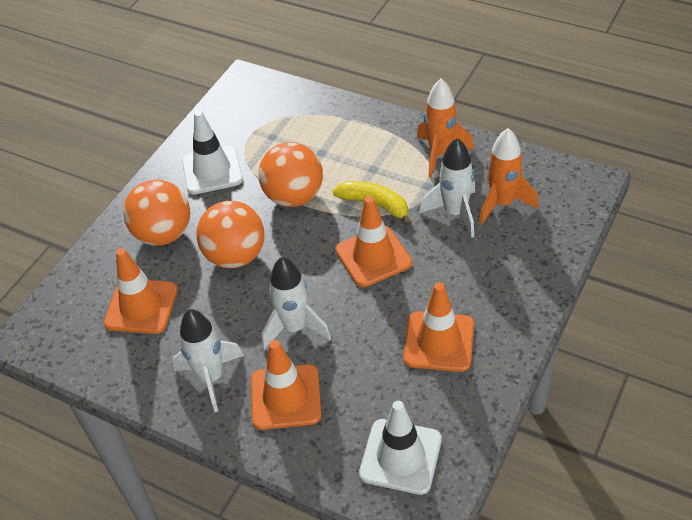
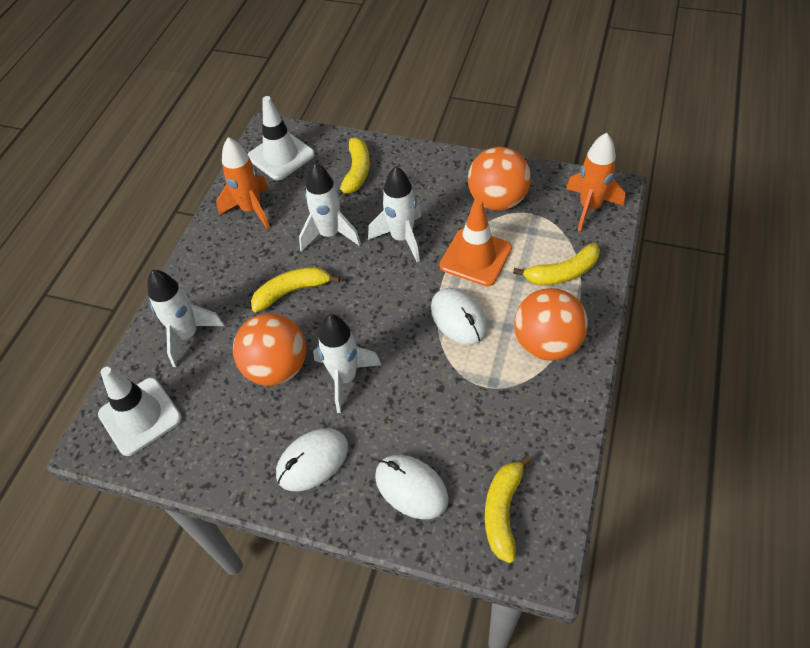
orange traffic cone: 4 -> 1
white mouse: 0 -> 3
white rocket: 3 -> 4
yellow banana: 1 -> 4

